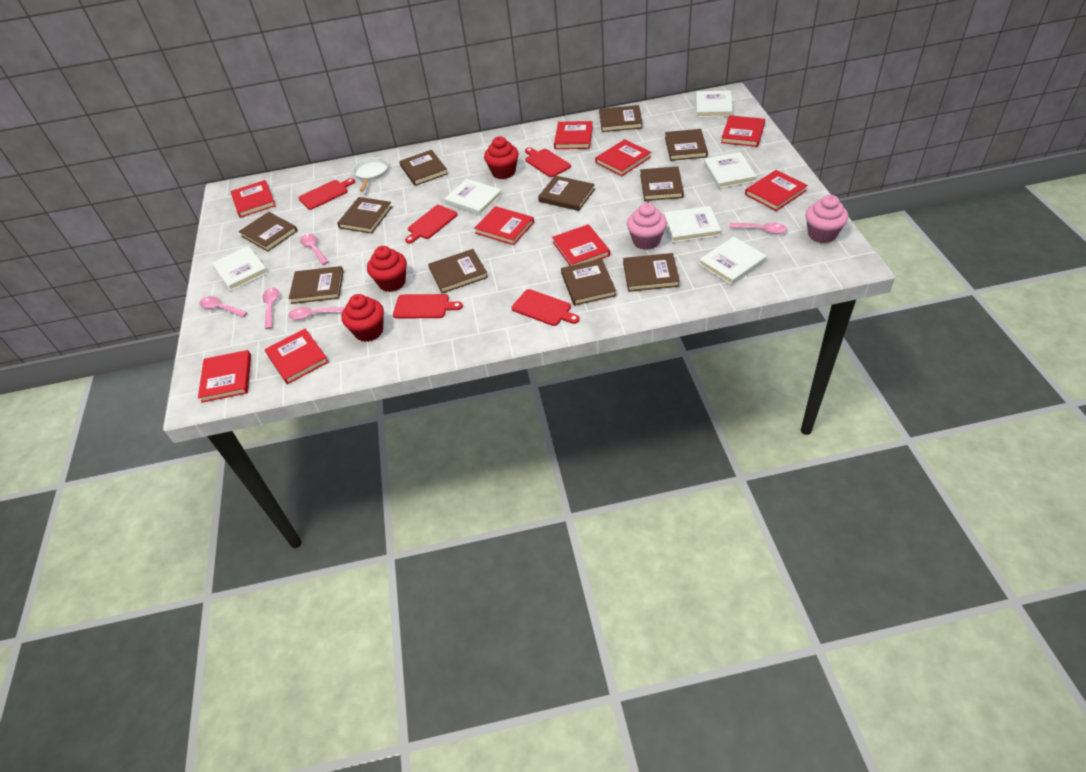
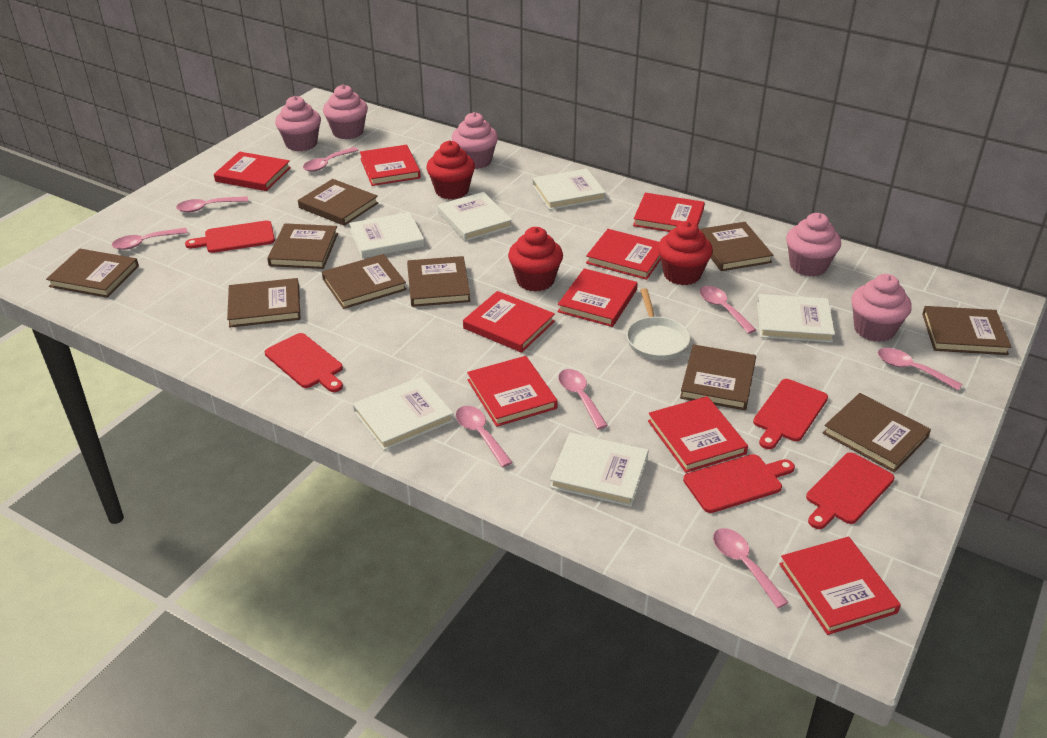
brown book: 11 -> 10
pink cupcake: 2 -> 5
pink spoon: 5 -> 8

